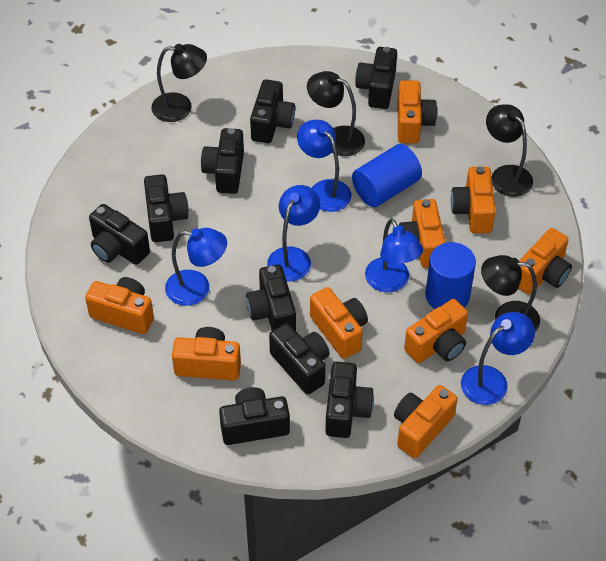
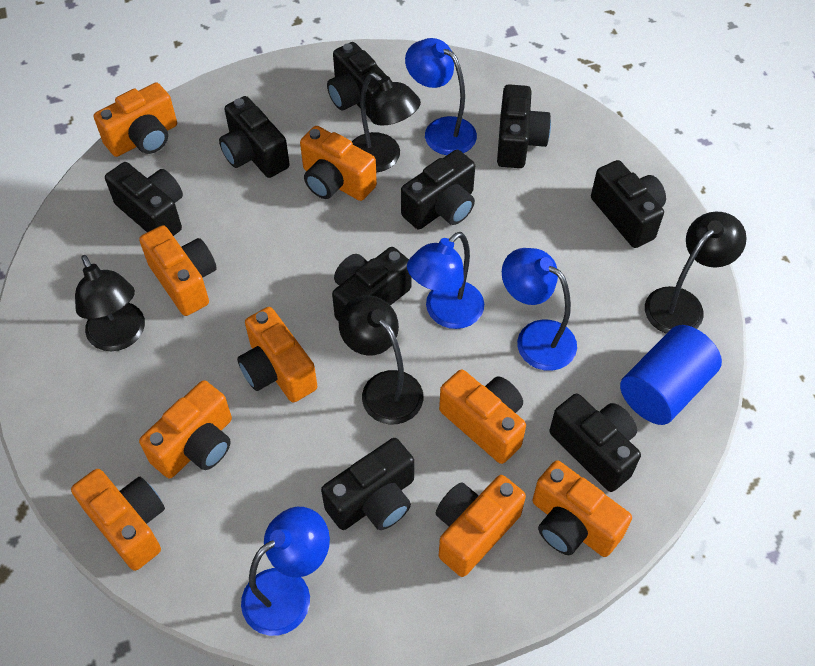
blue cylinder: 2 -> 1
blue lamp: 5 -> 4

